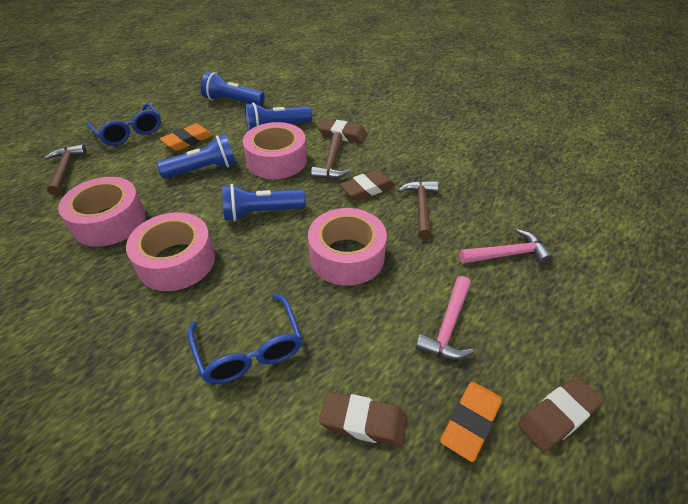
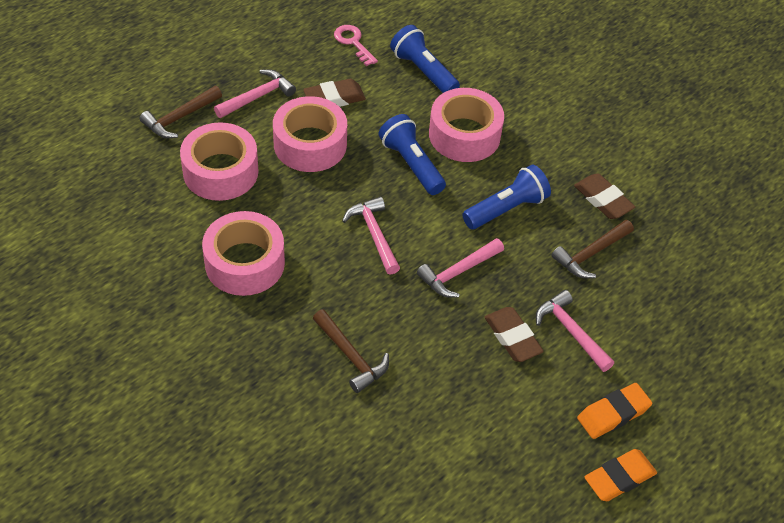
blue flashlight: 4 -> 3
blue glasses: 2 -> 0
brown eraser: 4 -> 3
pink hammer: 2 -> 4
pink key: 0 -> 1

